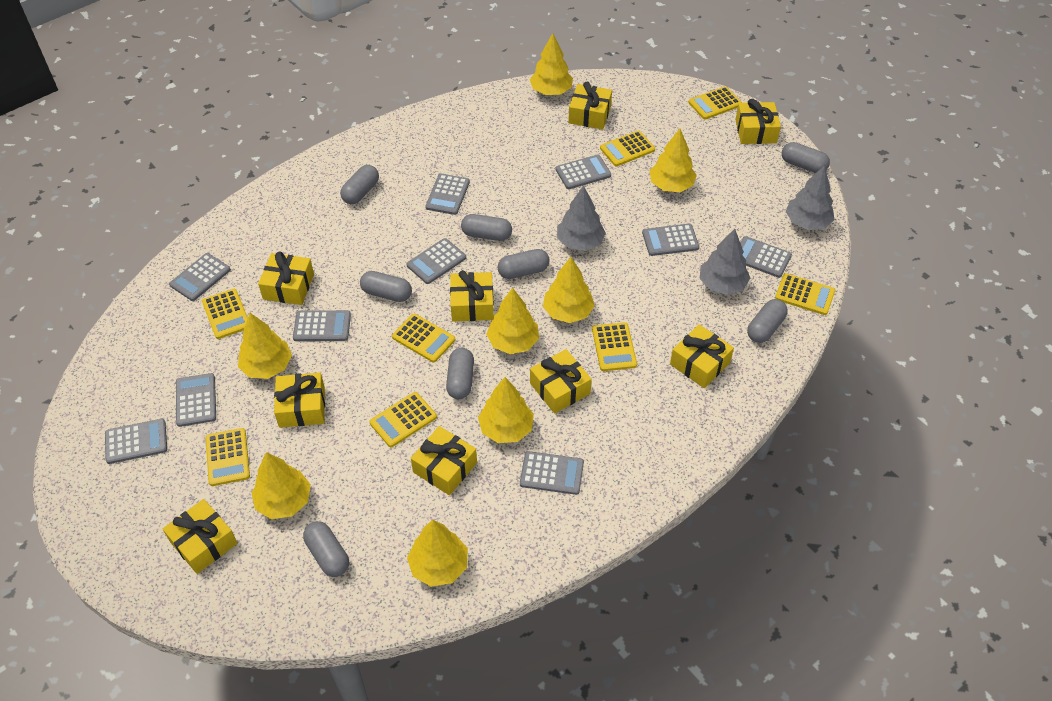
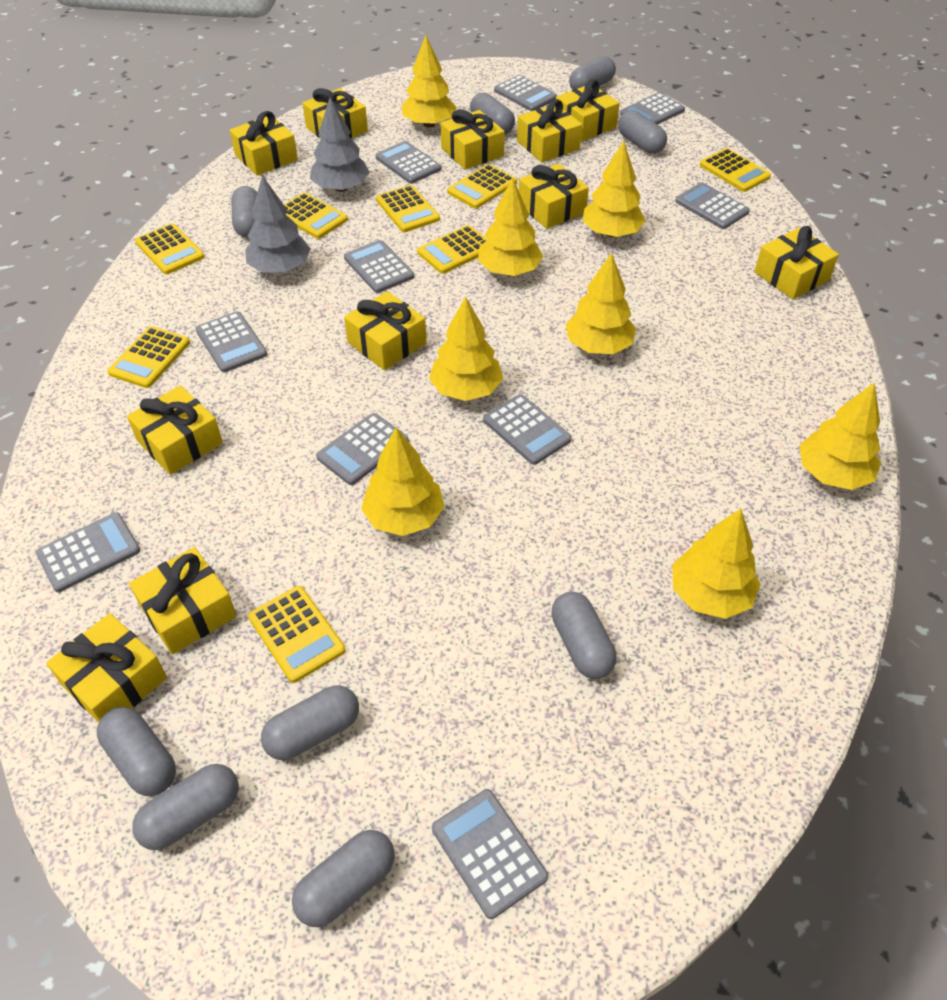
grey capsule: 8 -> 9
grey tree: 3 -> 2
yellow gift: 9 -> 11

